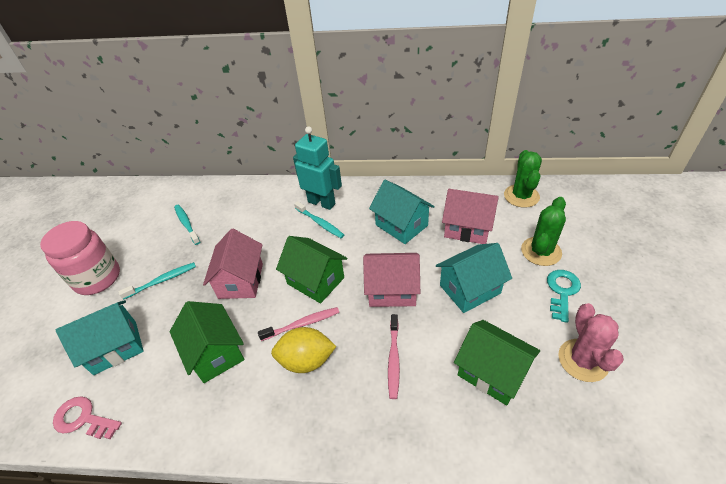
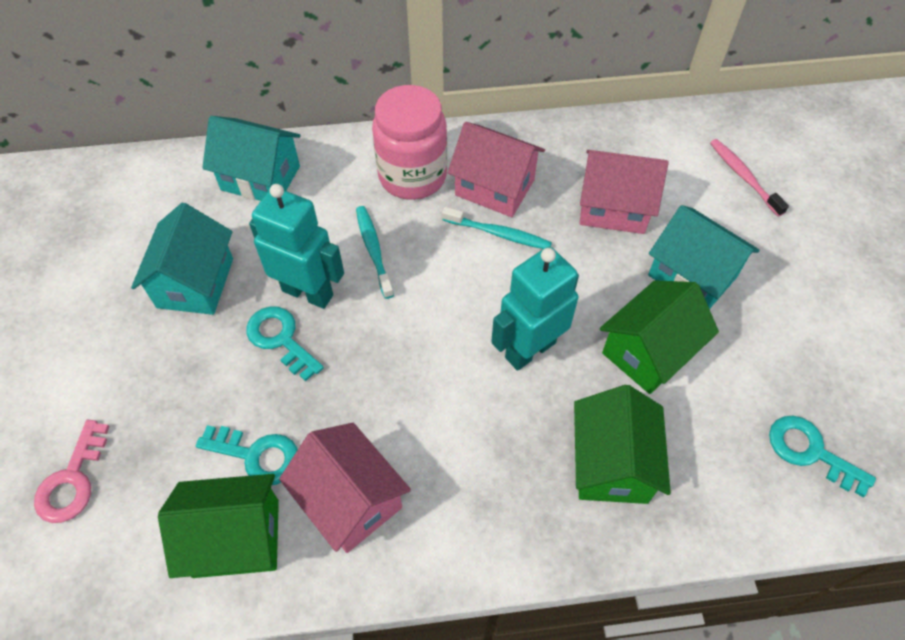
green cactus: 2 -> 0
pink cactus: 1 -> 0
pink toothbrush: 2 -> 1
turquoise key: 1 -> 3
turquoise robot: 1 -> 2
turquoise toothbrush: 3 -> 2
yellow lemon: 1 -> 0

